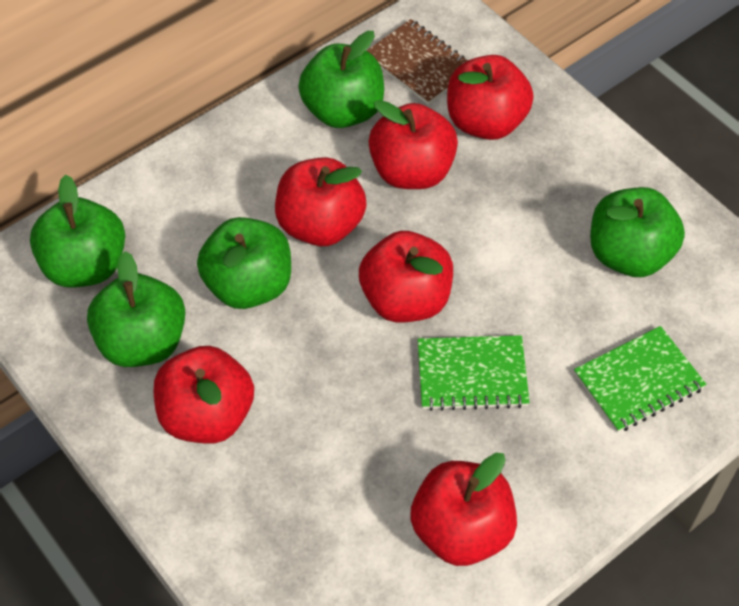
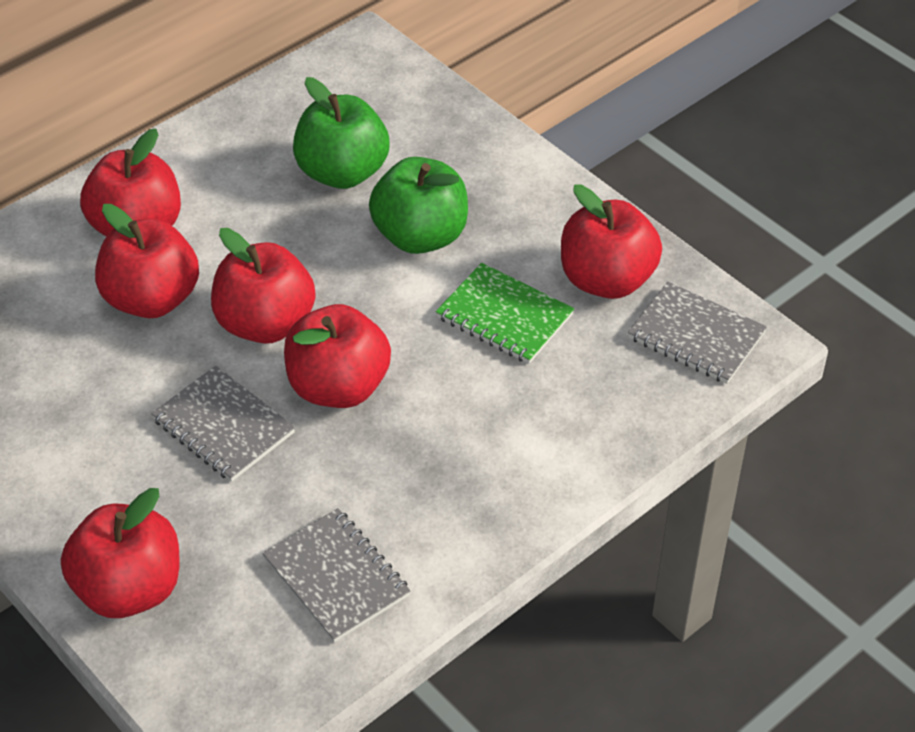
brown notebook: 1 -> 0
green apple: 5 -> 2
green notebook: 2 -> 1
grey notebook: 0 -> 3

